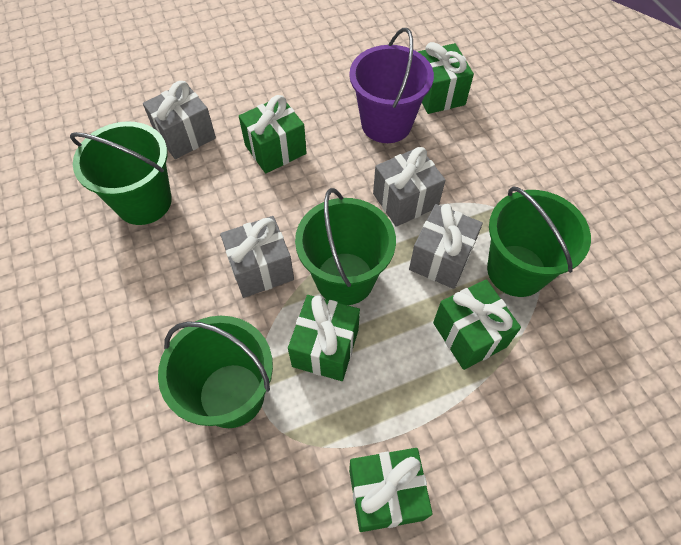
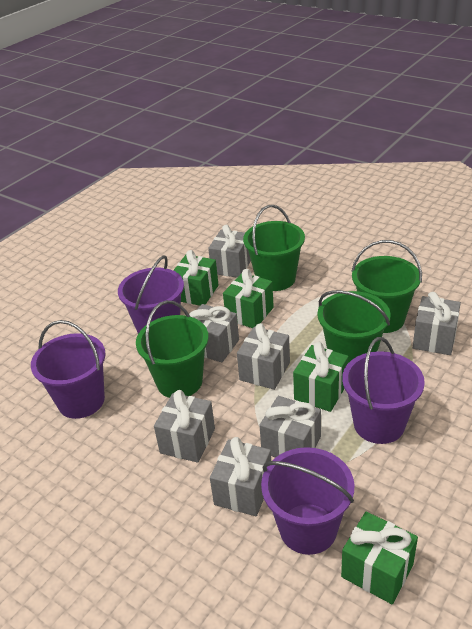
green gift: 5 -> 4
grey gift: 4 -> 7
purple bucket: 1 -> 4

